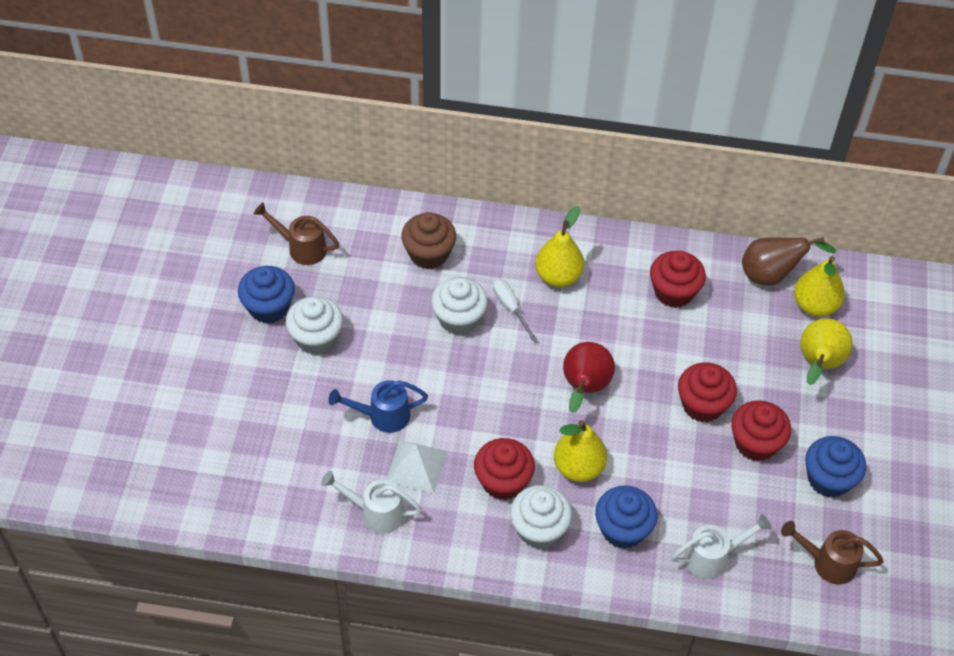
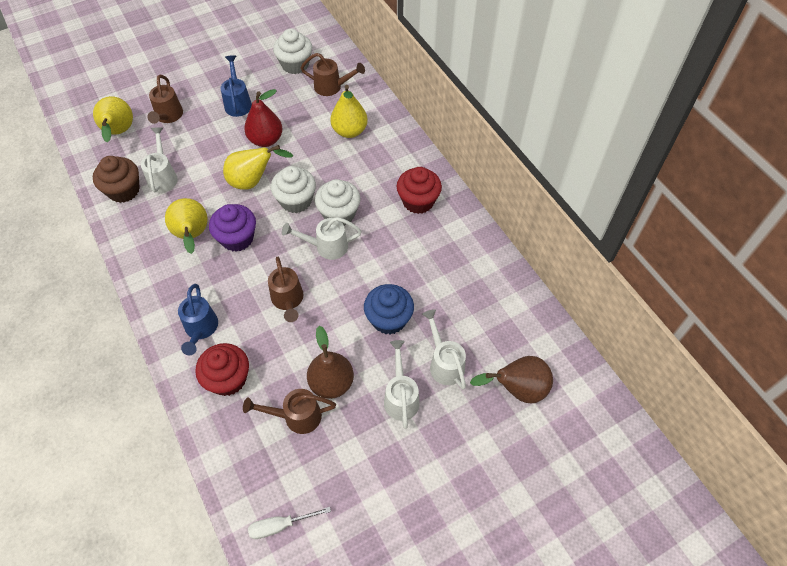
blue cupcake: 3 -> 1
blue watering can: 1 -> 2
brown pear: 1 -> 2
brown watering can: 2 -> 4
purple cupcake: 0 -> 1
red cupcake: 4 -> 2
white pyramid: 1 -> 0
white watering can: 2 -> 4

